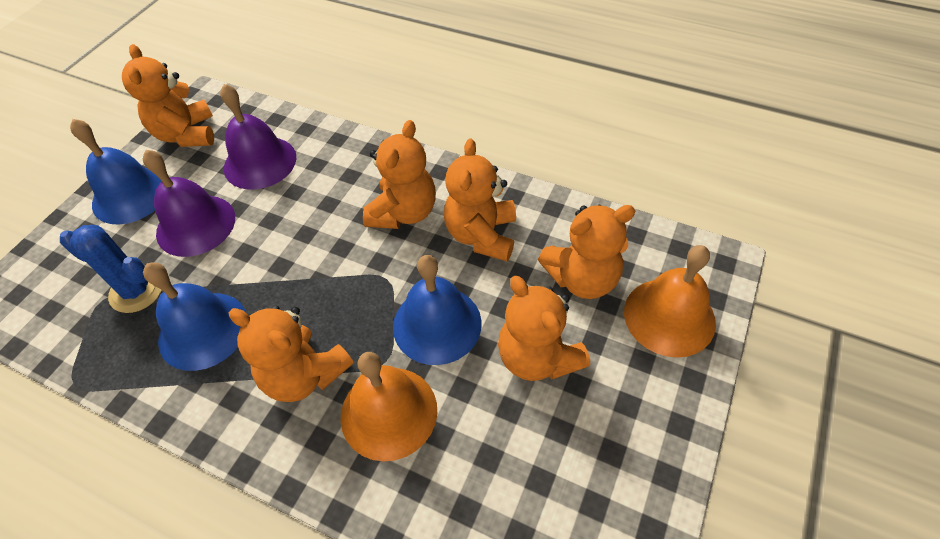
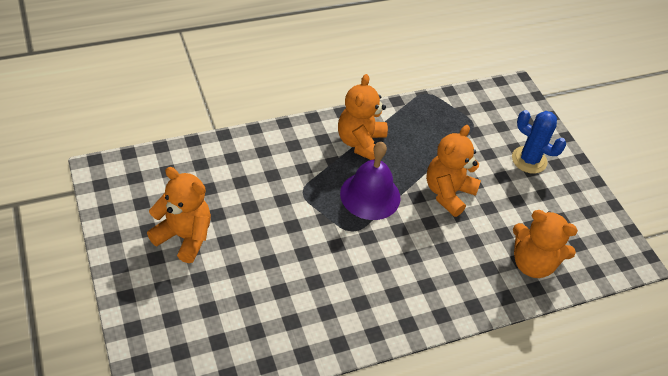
blue bell: 3 -> 0
orange bell: 2 -> 0
orange teddy bear: 6 -> 4
purple bell: 2 -> 1

